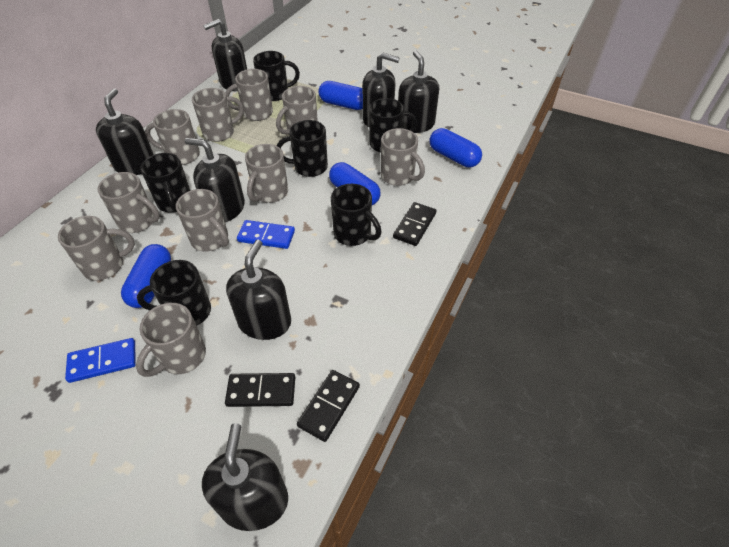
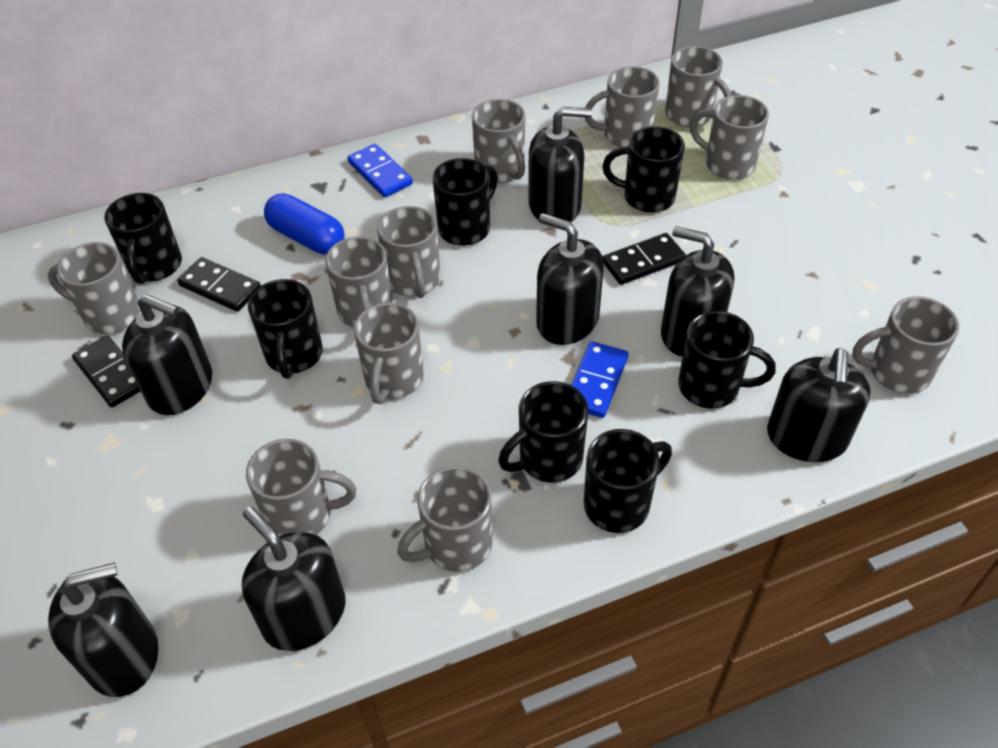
black mug: 6 -> 7
blue capsule: 4 -> 1
grey mug: 10 -> 11

